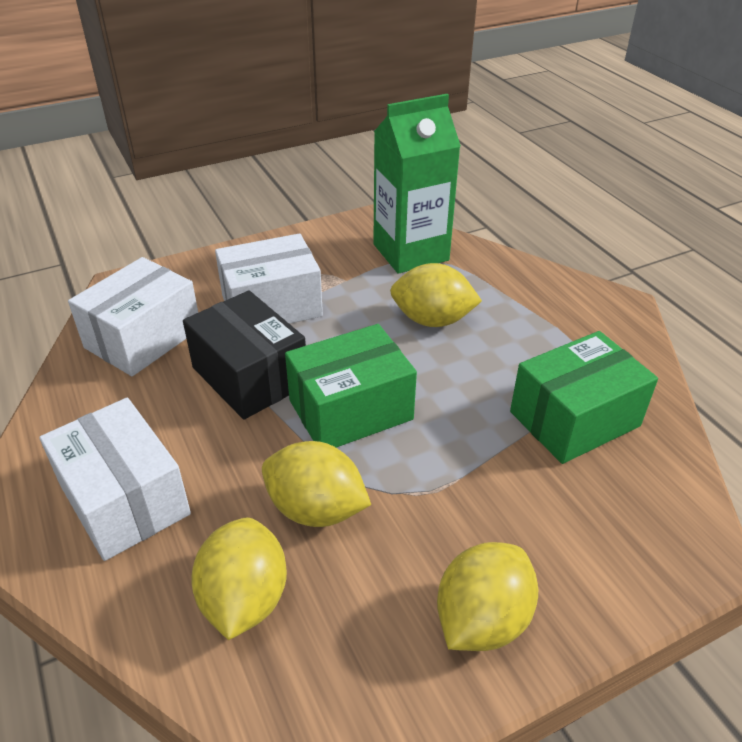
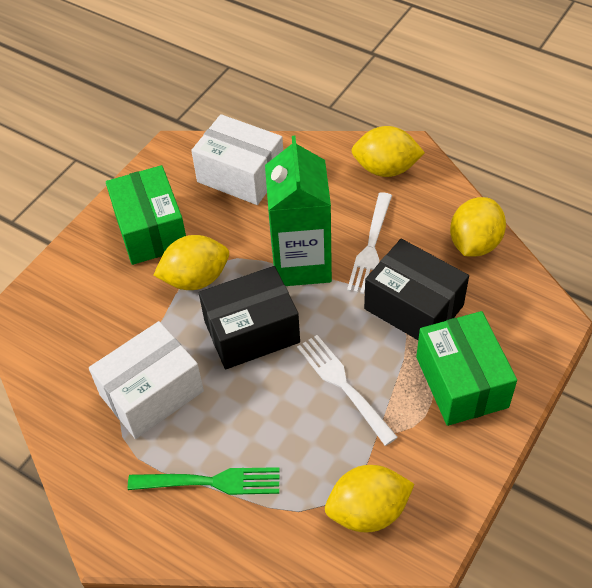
black box: 1 -> 2
green fork: 0 -> 1
white box: 3 -> 2
white fork: 0 -> 2

